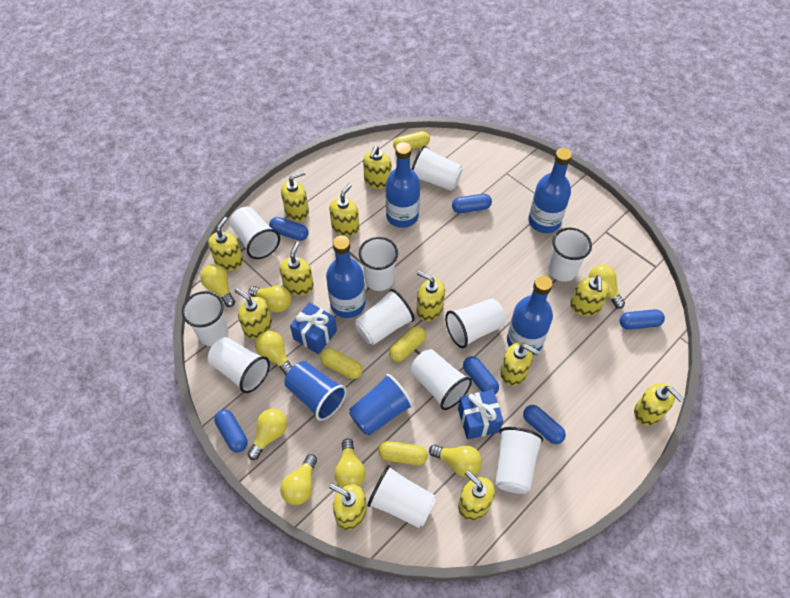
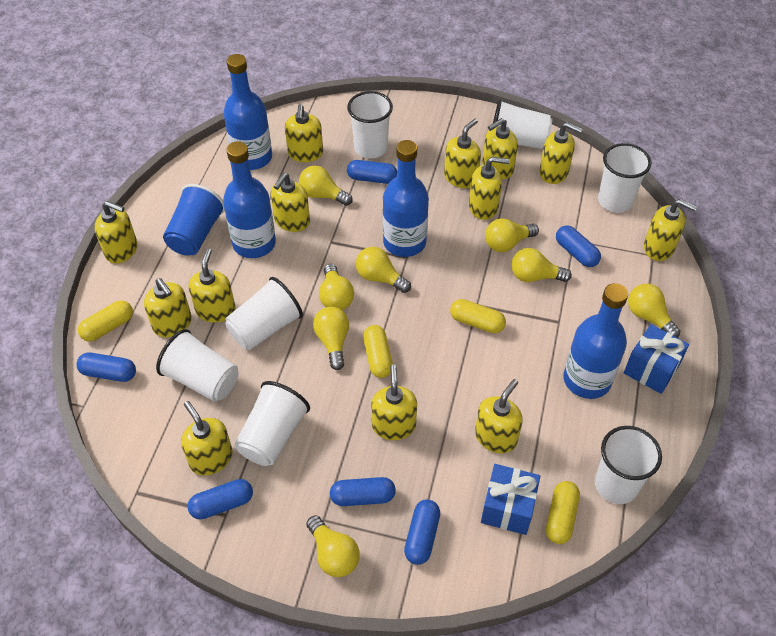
blue cup: 2 -> 1
white cup: 11 -> 7
yellow soap dispenser: 12 -> 13

